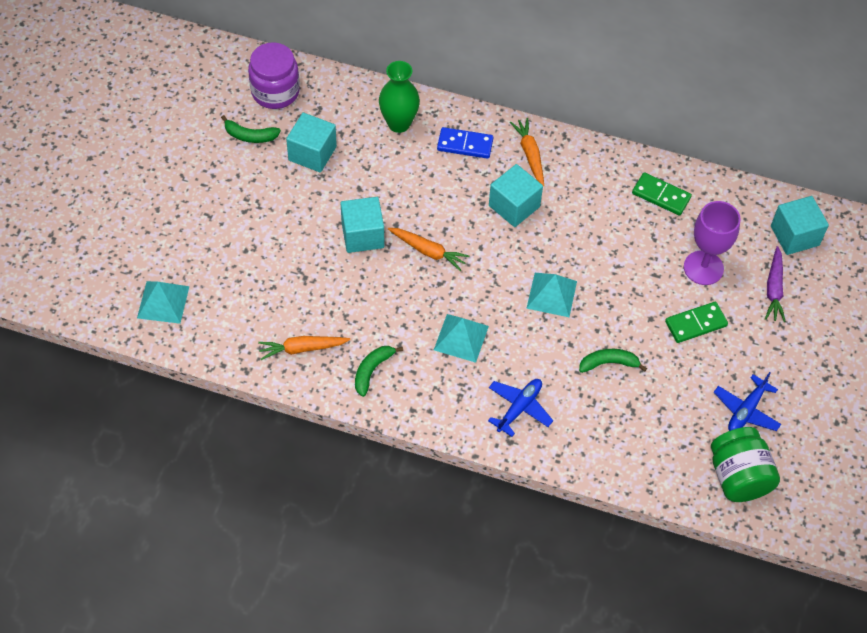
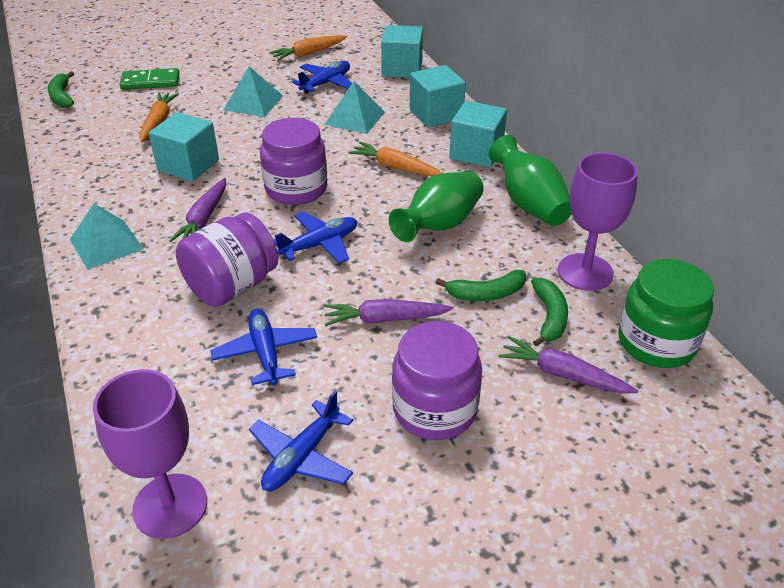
blue domino: 1 -> 0
blue plane: 2 -> 4
green domino: 2 -> 1
green vase: 1 -> 2
purple carrot: 1 -> 3
purple goblet: 1 -> 2
purple jar: 1 -> 3

